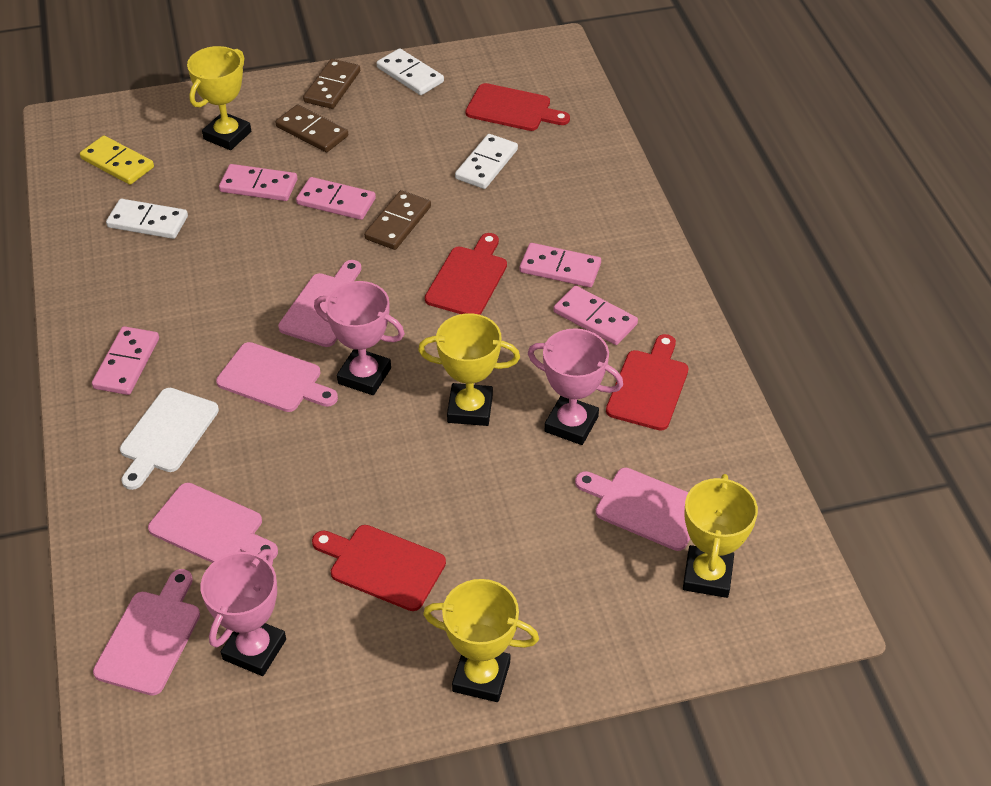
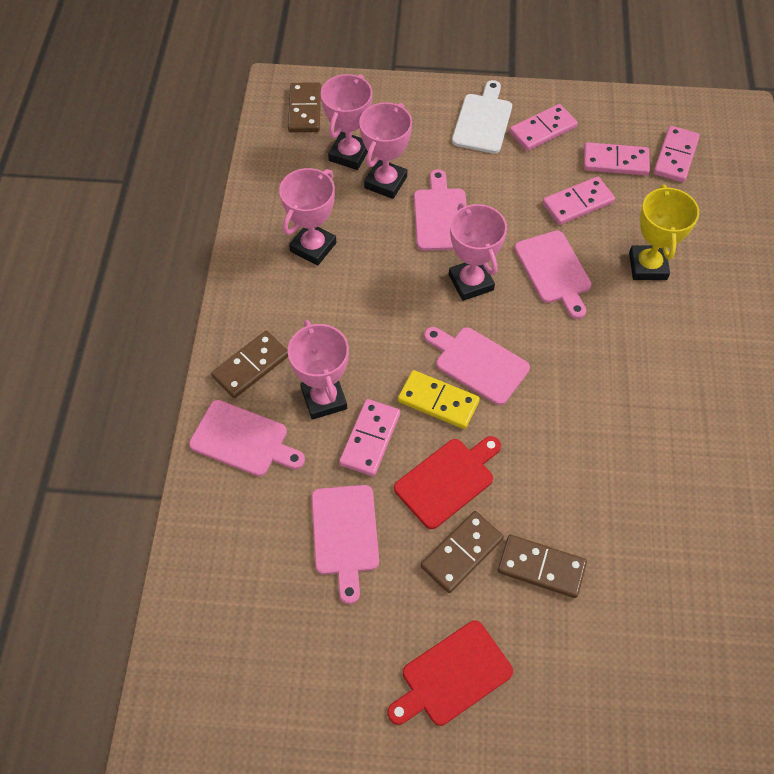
brown domino: 3 -> 4
pink trophy: 3 -> 5
red cutting board: 4 -> 2
white domino: 3 -> 0
yellow trophy: 4 -> 1

